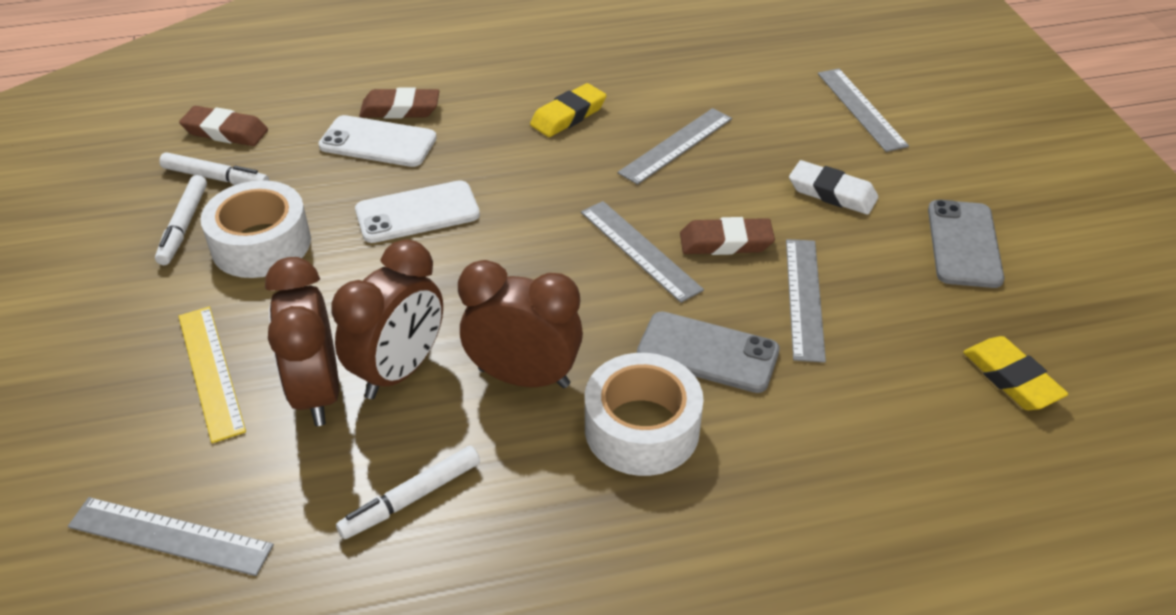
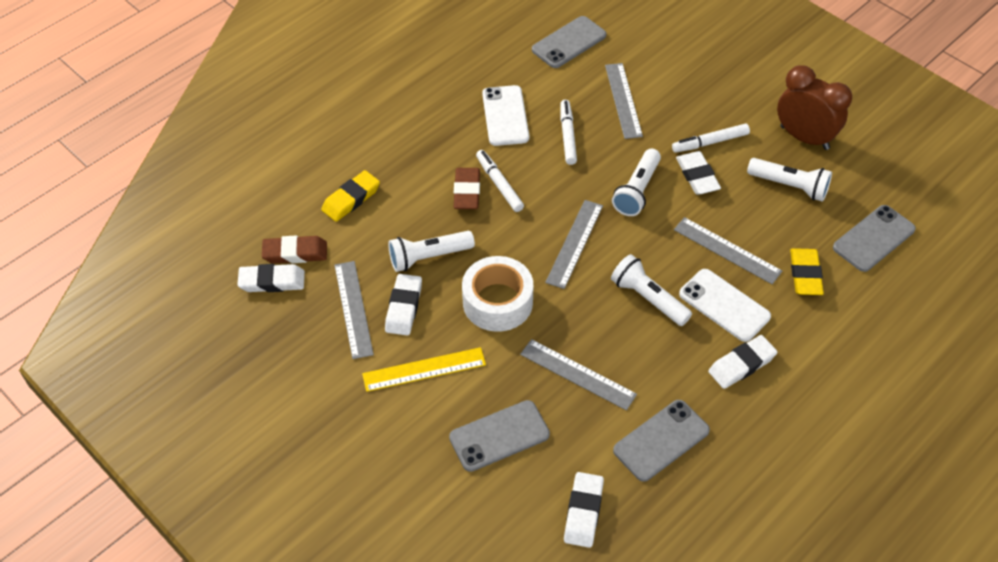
brown clock: 3 -> 1
brown eraser: 3 -> 2
grey phone: 2 -> 4
white eraser: 1 -> 5
white flashlight: 0 -> 4
white tape: 2 -> 1

